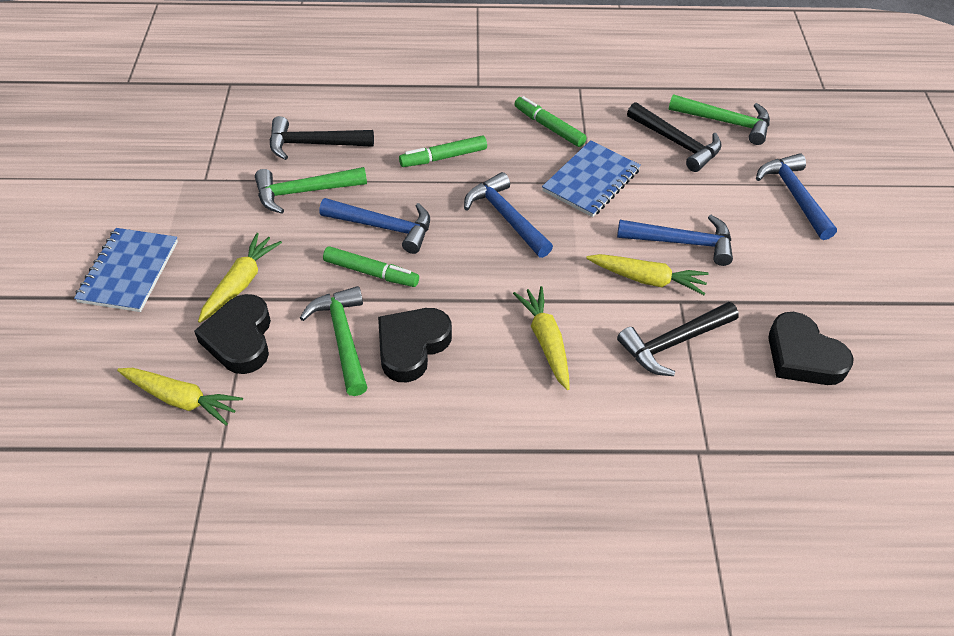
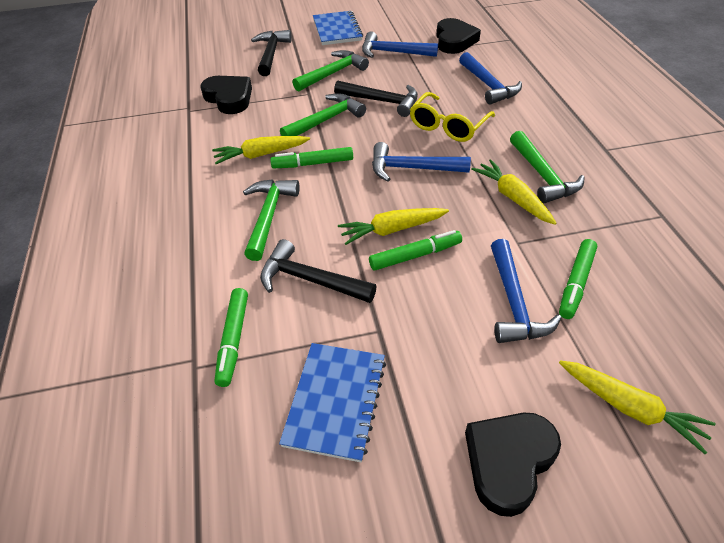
green hammer: 3 -> 4
green marker: 3 -> 4
yellow glasses: 0 -> 1

